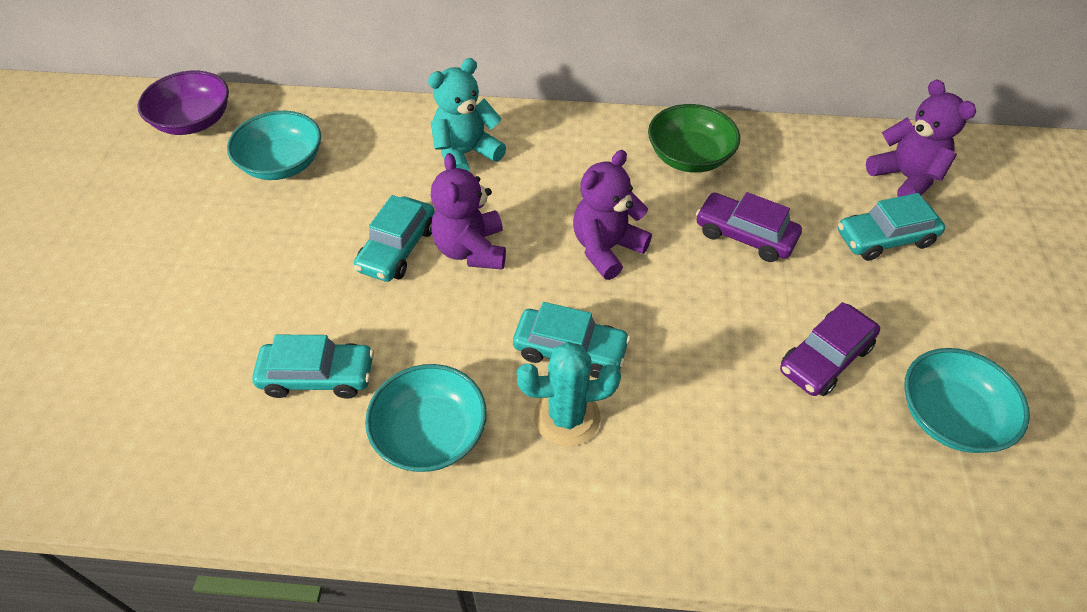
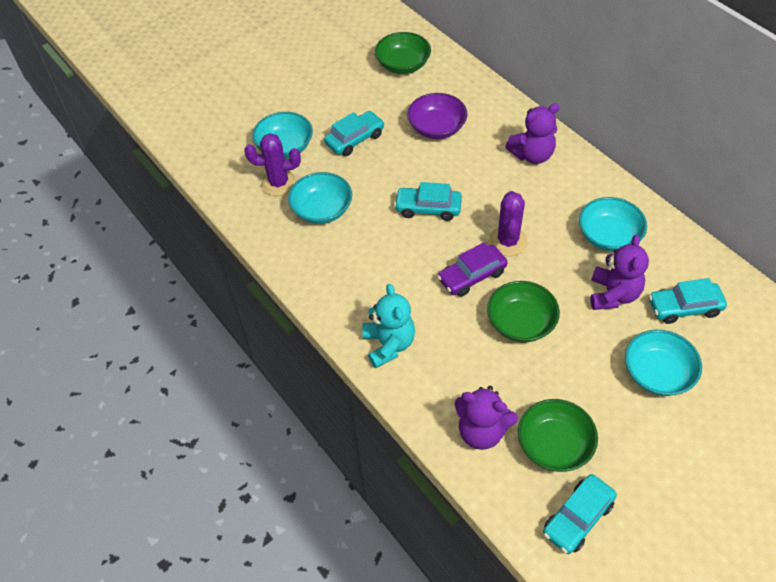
green bowl: 1 -> 3
purple cactus: 0 -> 2
purple car: 2 -> 1
turquoise bowl: 3 -> 4
turquoise cactus: 1 -> 0

